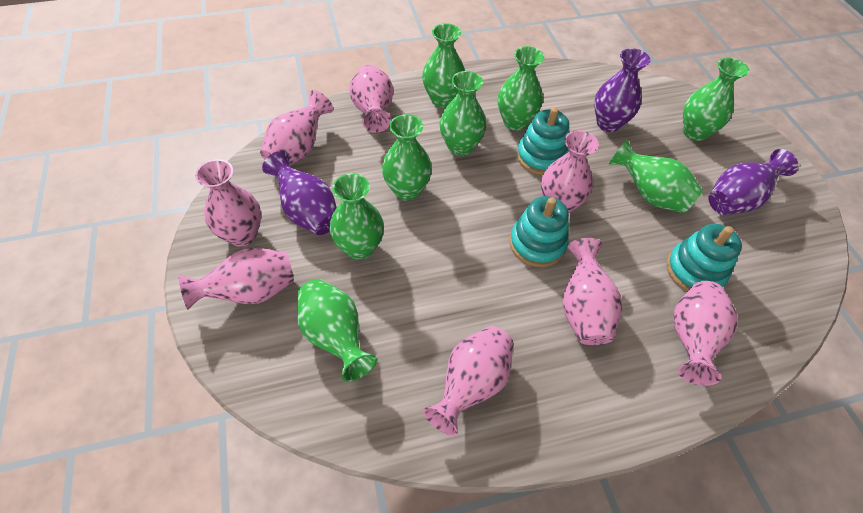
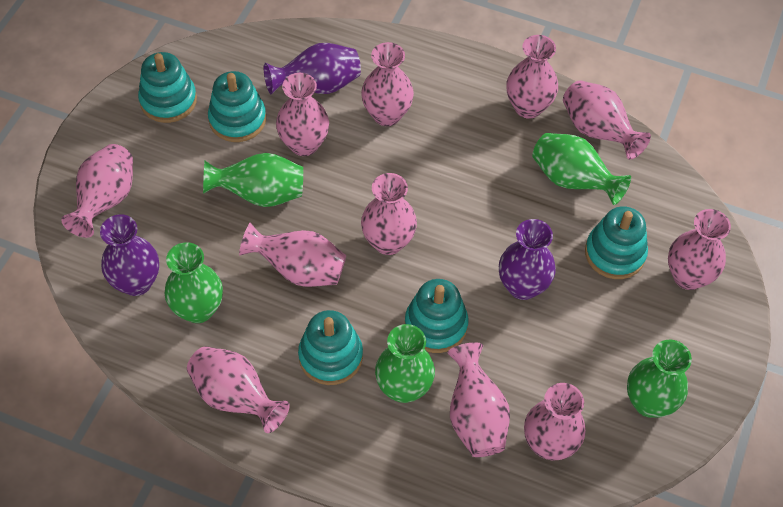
green vase: 8 -> 5
pink vase: 8 -> 11
turquoise stacking toy: 3 -> 5

